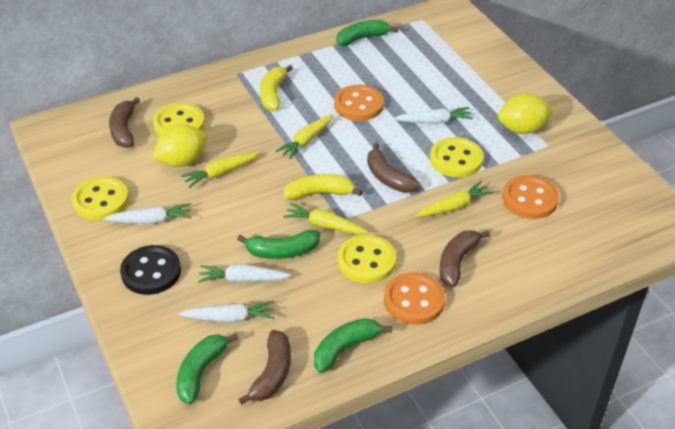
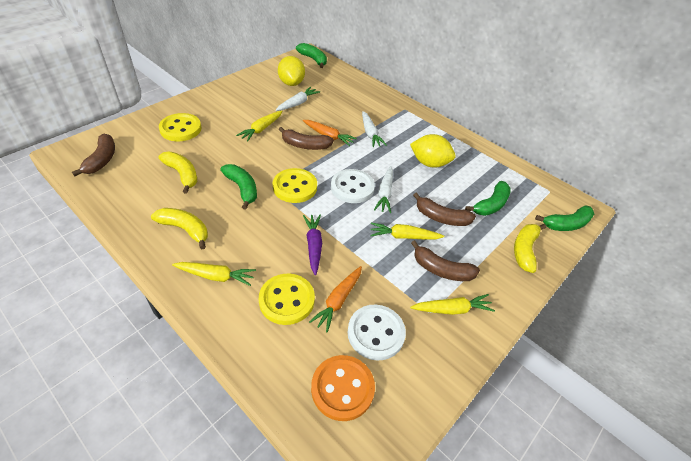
black button: 1 -> 0
orange button: 3 -> 1
orange carrot: 0 -> 2
purple carrot: 0 -> 1
white button: 0 -> 2
white carrot: 4 -> 3
yellow banana: 2 -> 3
yellow button: 4 -> 3

